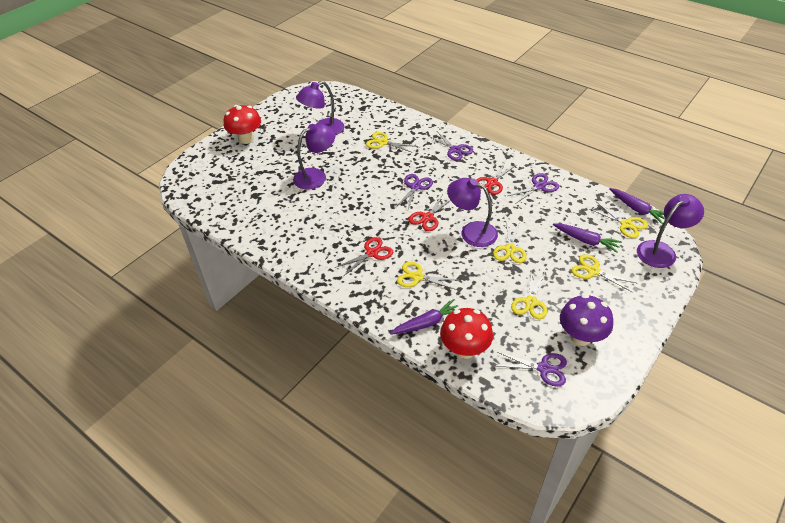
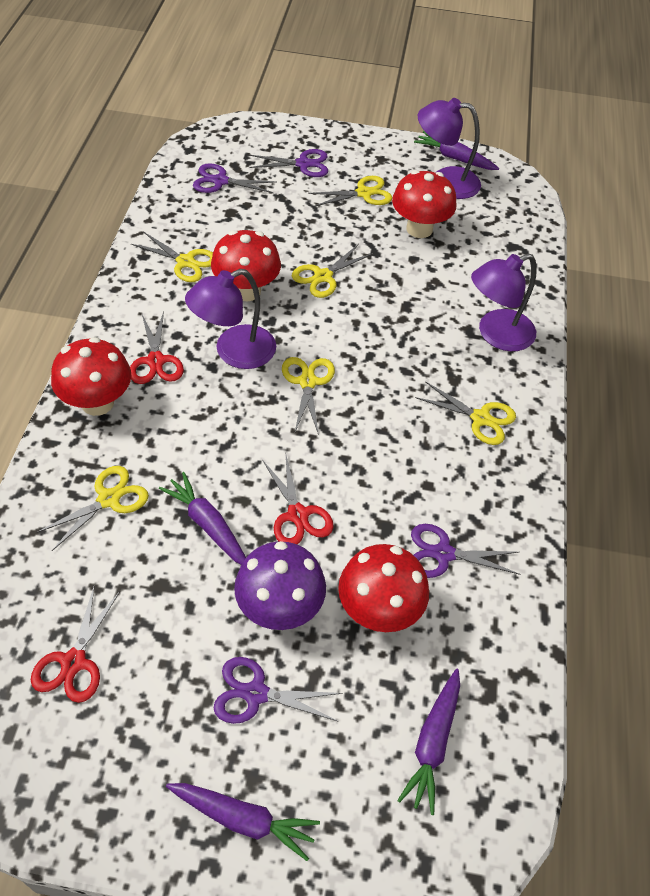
purple carrot: 3 -> 4
purple lamp: 4 -> 3
red mushroom: 2 -> 4

